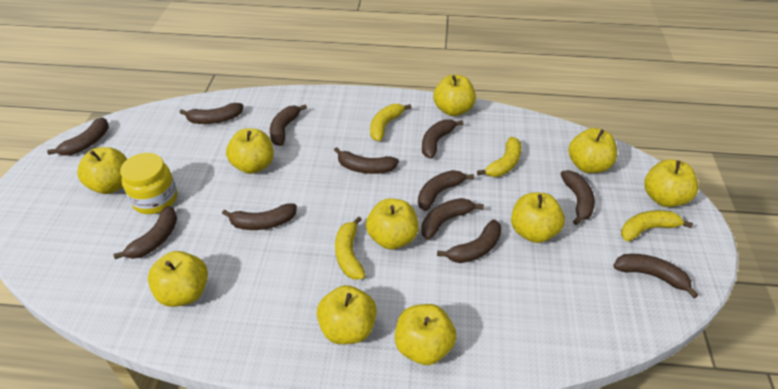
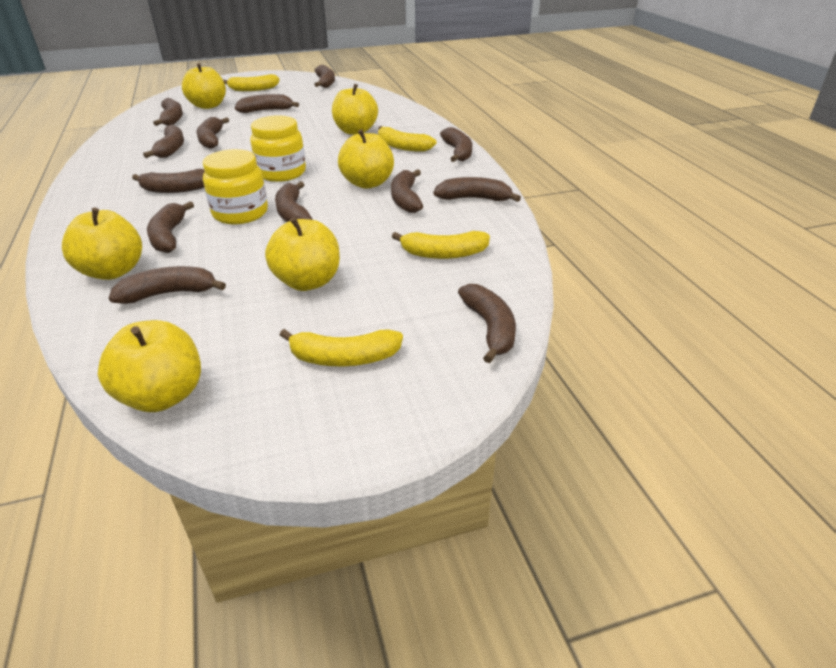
brown banana: 12 -> 13
yellow apple: 10 -> 6
yellow jar: 1 -> 2

